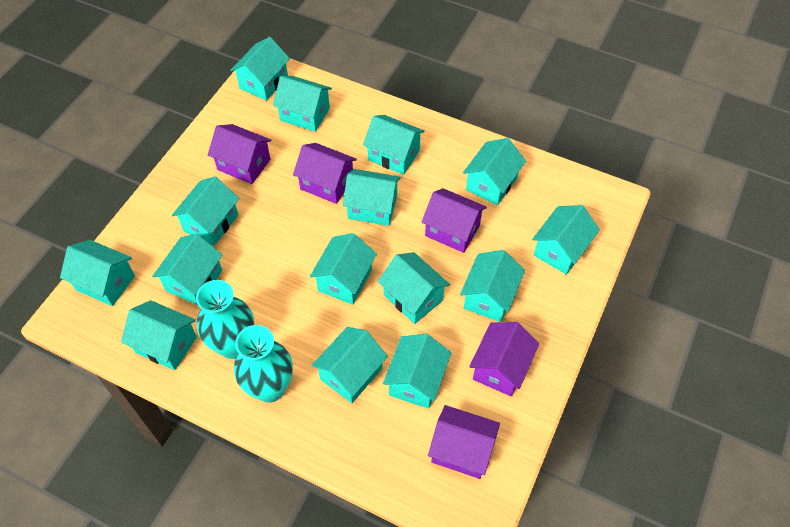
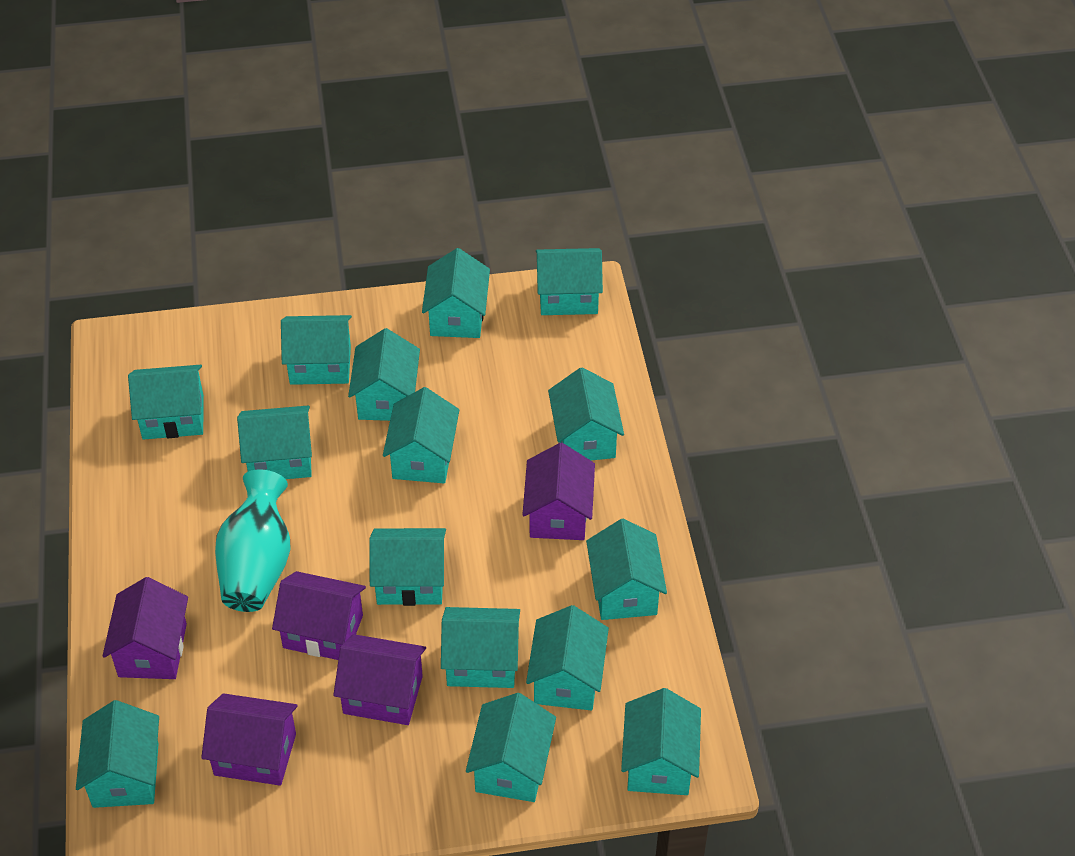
turquoise vase: 2 -> 1

